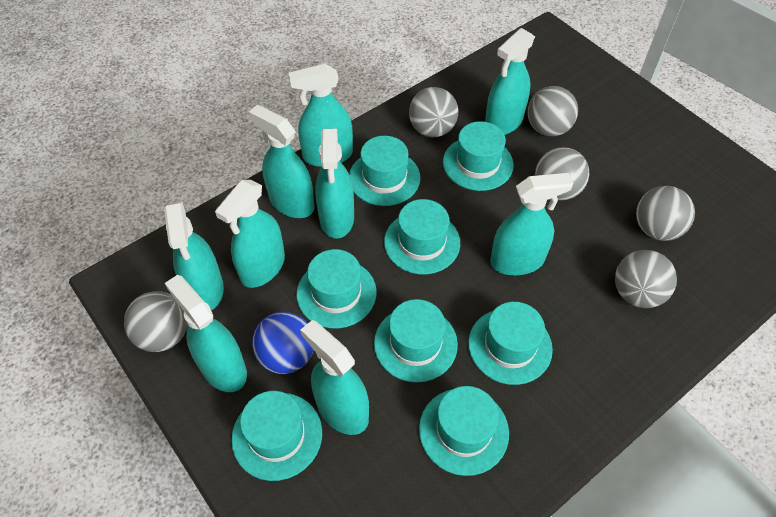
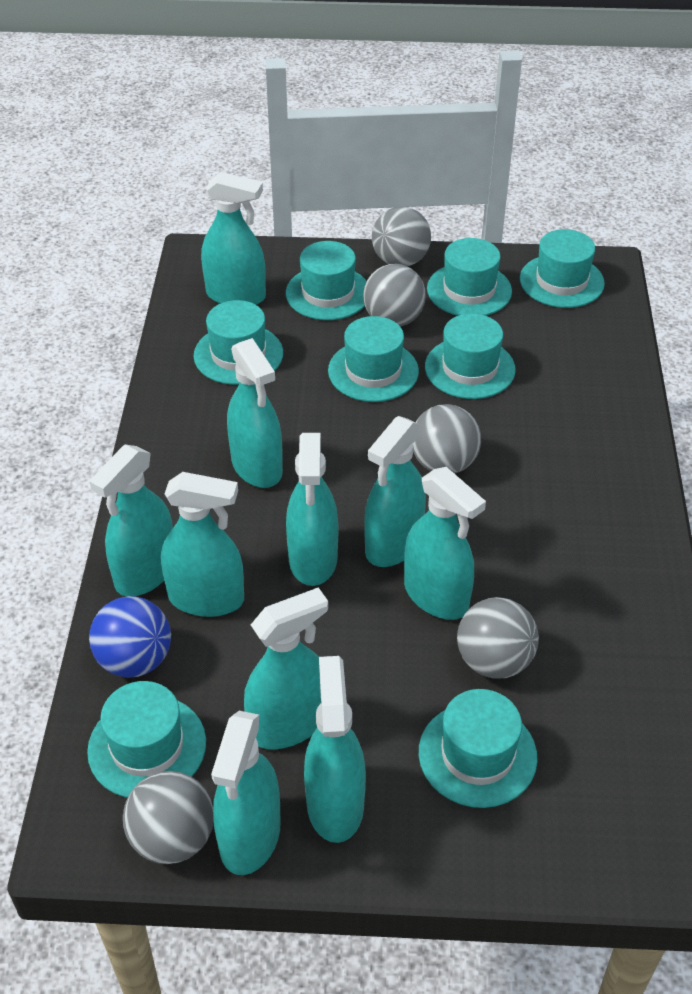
grey ball: 6 -> 5
turquoise spray bottle: 9 -> 10

